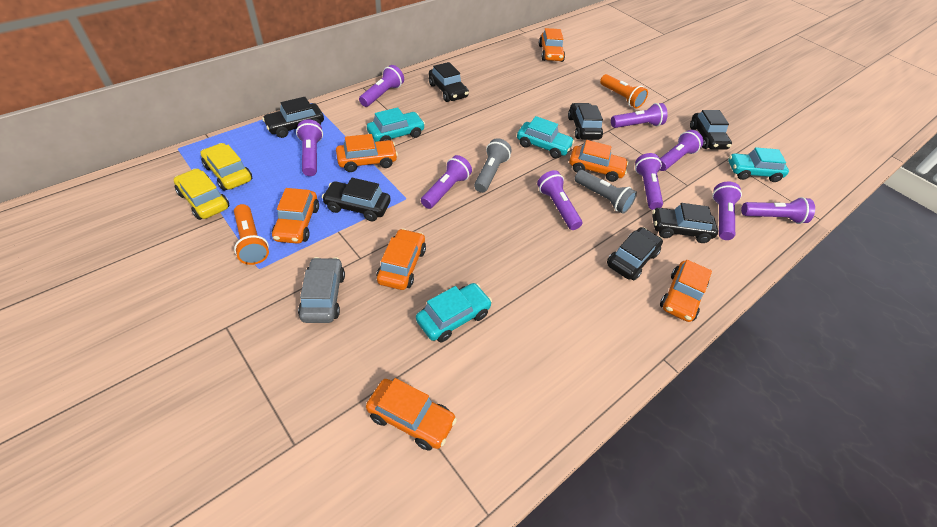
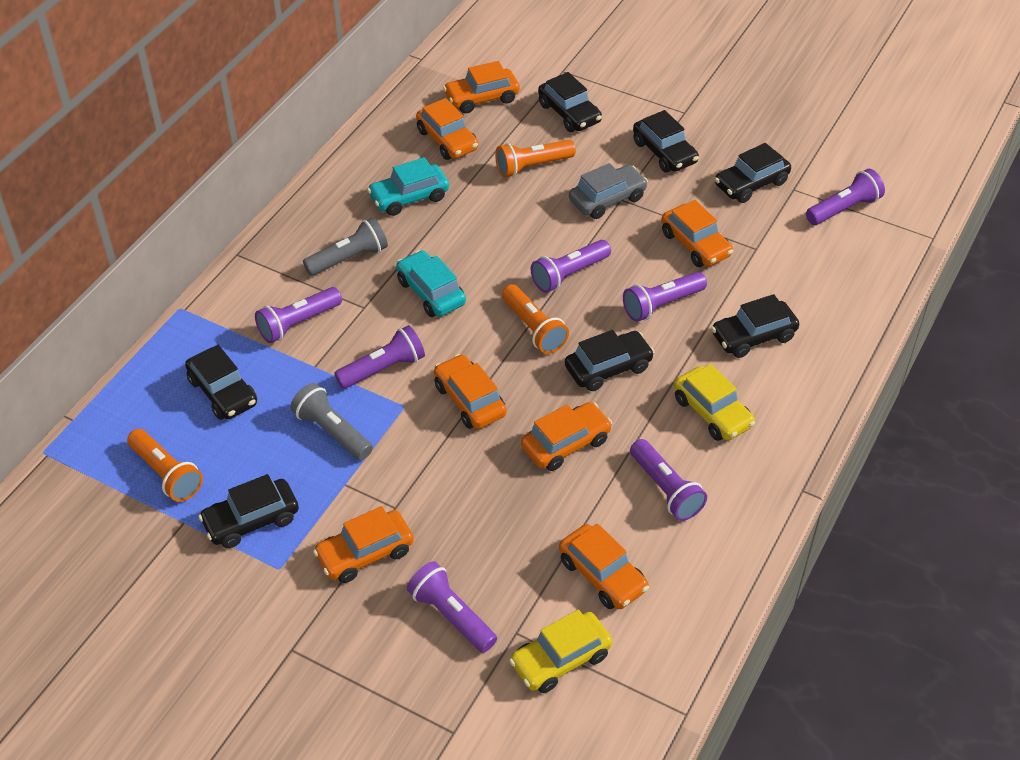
orange flashlight: 2 -> 3
purple flashlight: 9 -> 7
turquoise car: 4 -> 2

